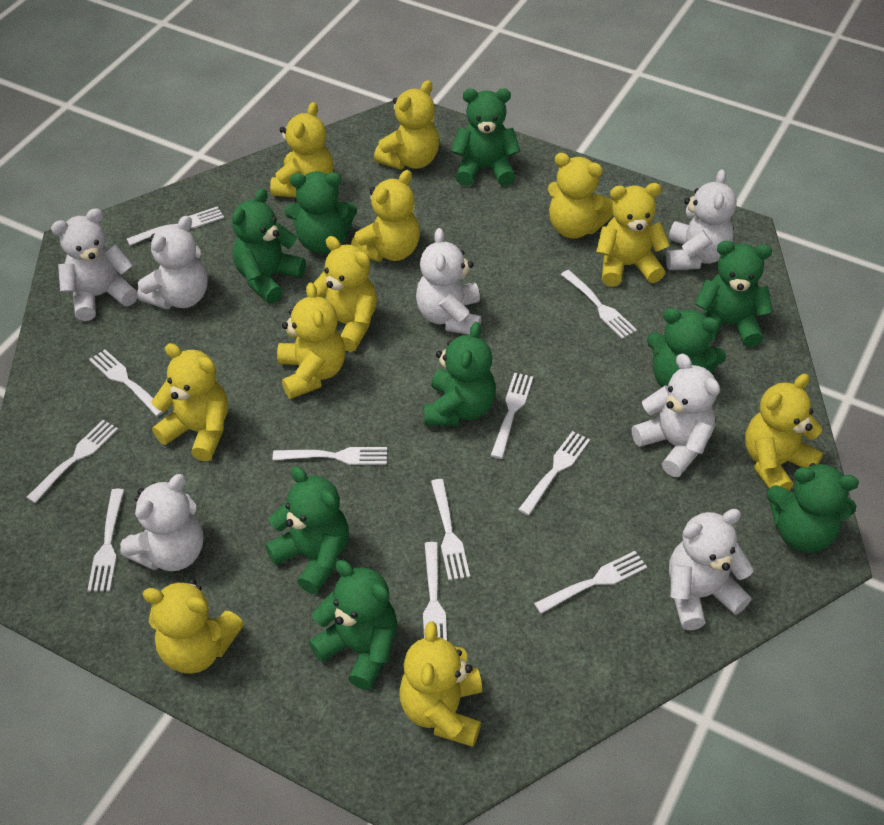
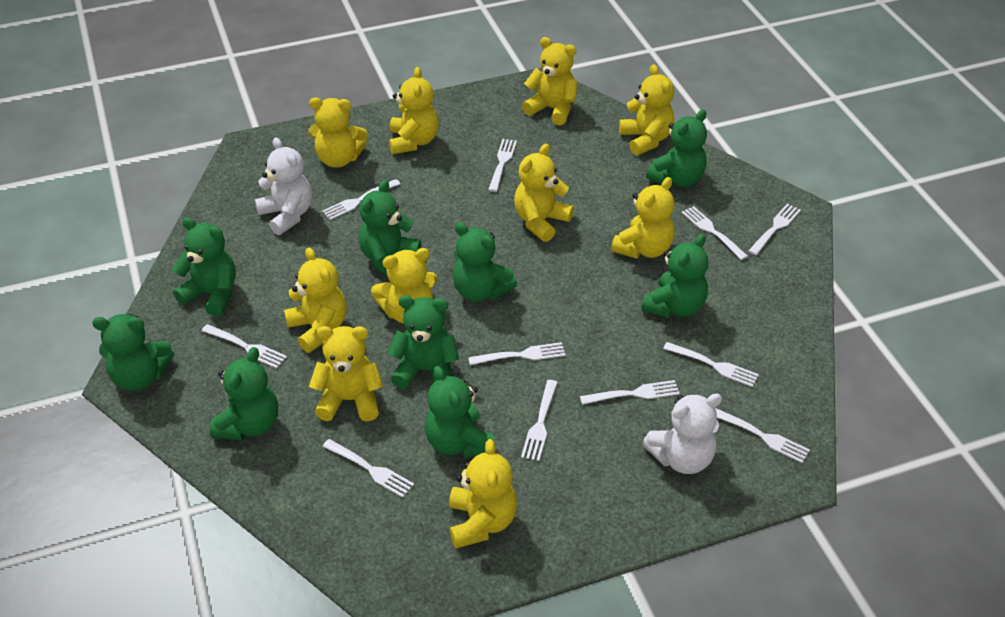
white teddy bear: 7 -> 2
yellow teddy bear: 11 -> 10

